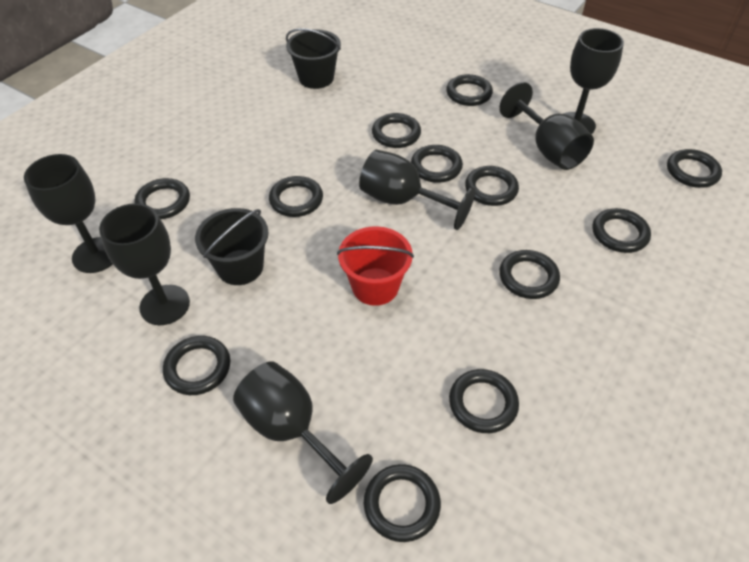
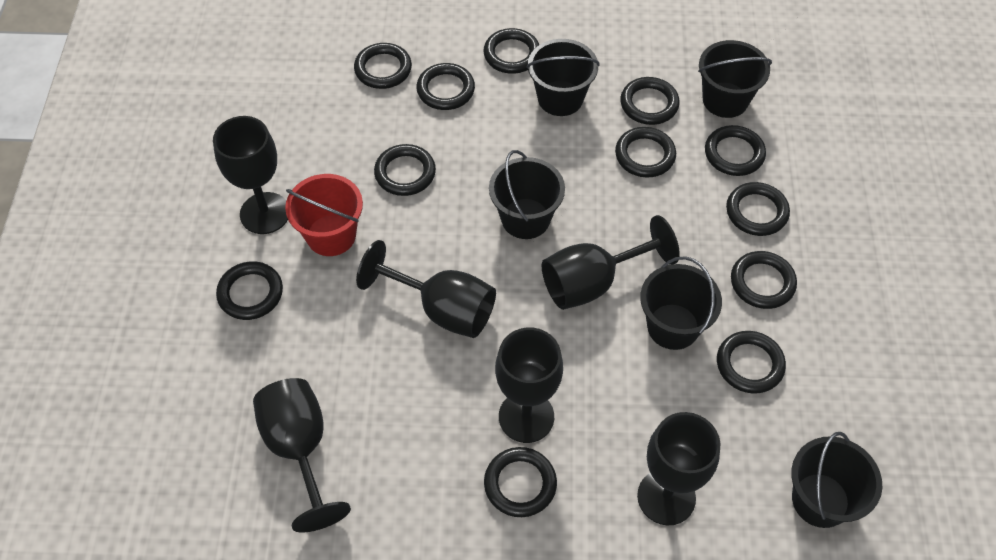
black bucket: 2 -> 5

